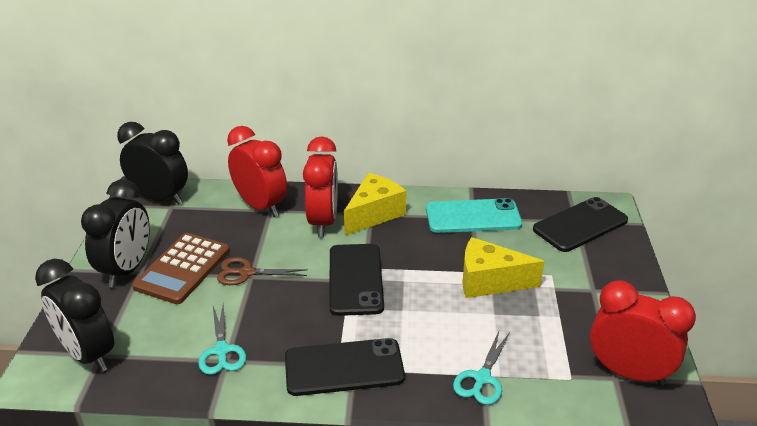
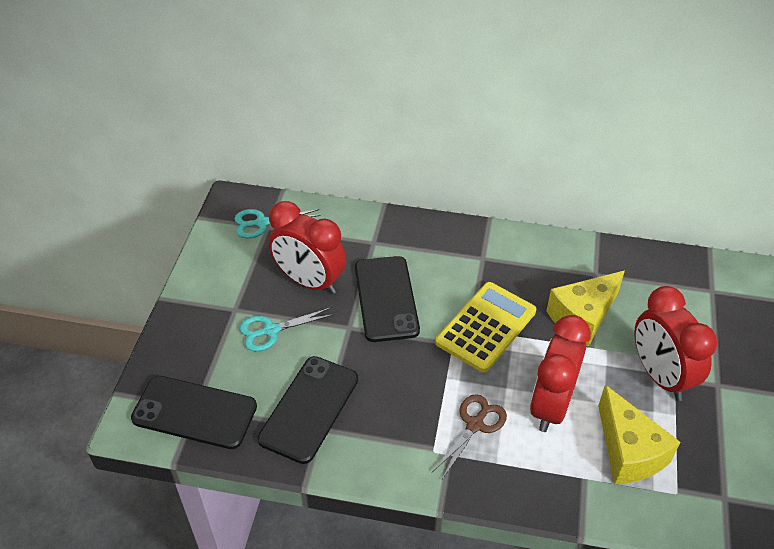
black clock: 3 -> 0
brown calculator: 1 -> 0
turquoise phone: 1 -> 0
yellow calculator: 0 -> 1

